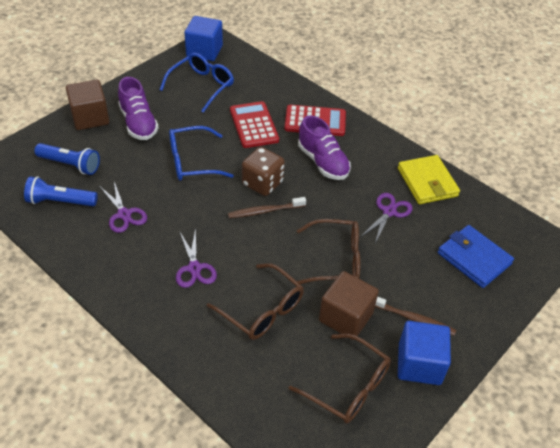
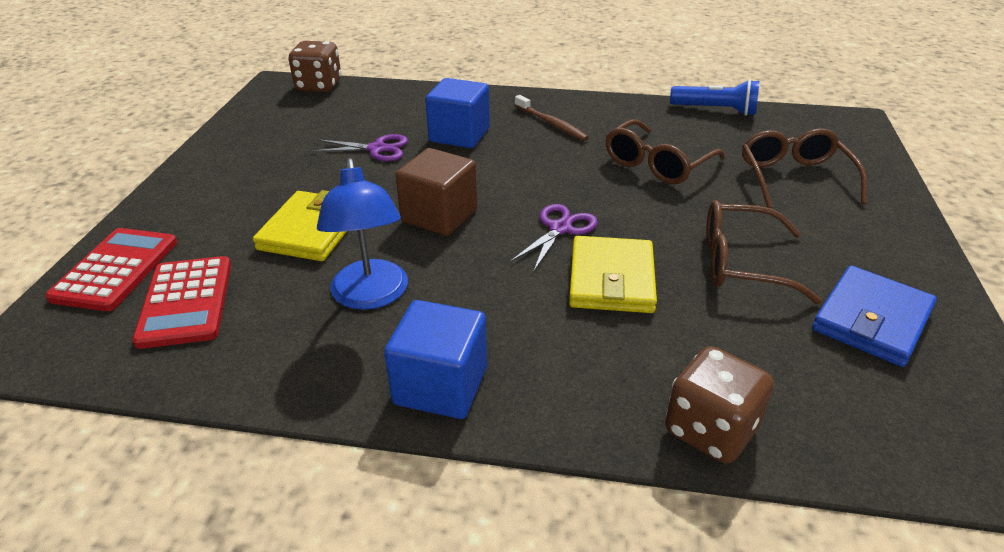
blue flashlight: 2 -> 1
blue glasses: 2 -> 0
blue lamp: 0 -> 1
brown cube: 2 -> 1
brown dice: 1 -> 2
brown toothbrush: 2 -> 1
purple scissors: 3 -> 2
purple shoe: 2 -> 0
yellow wallet: 1 -> 2

